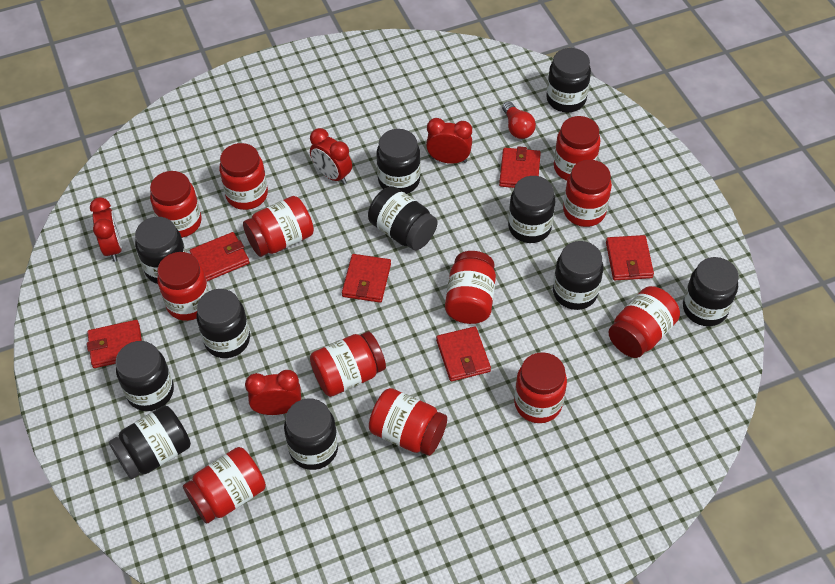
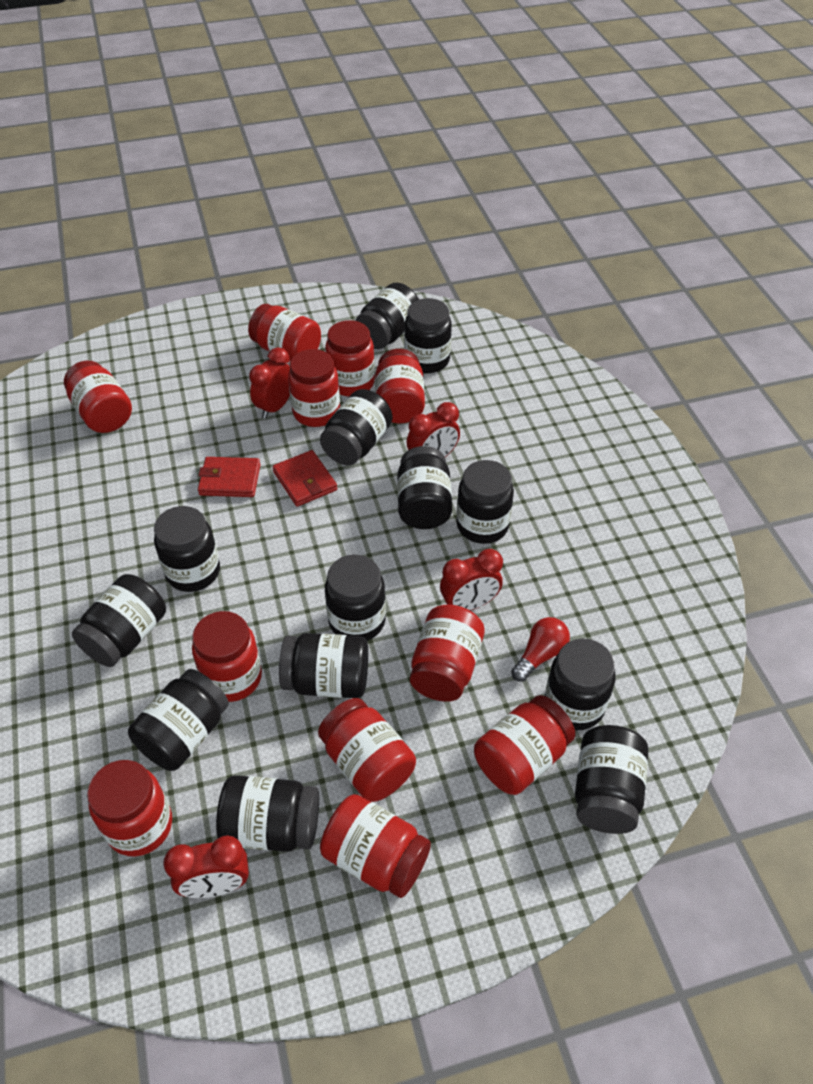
black jar: 11 -> 13
red jar: 12 -> 11
red wallet: 6 -> 2

